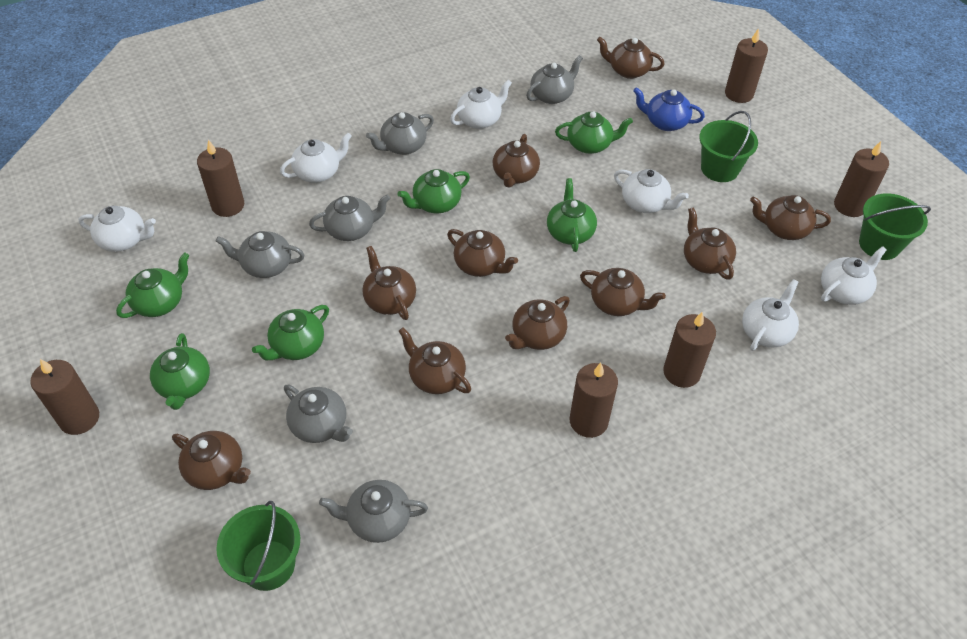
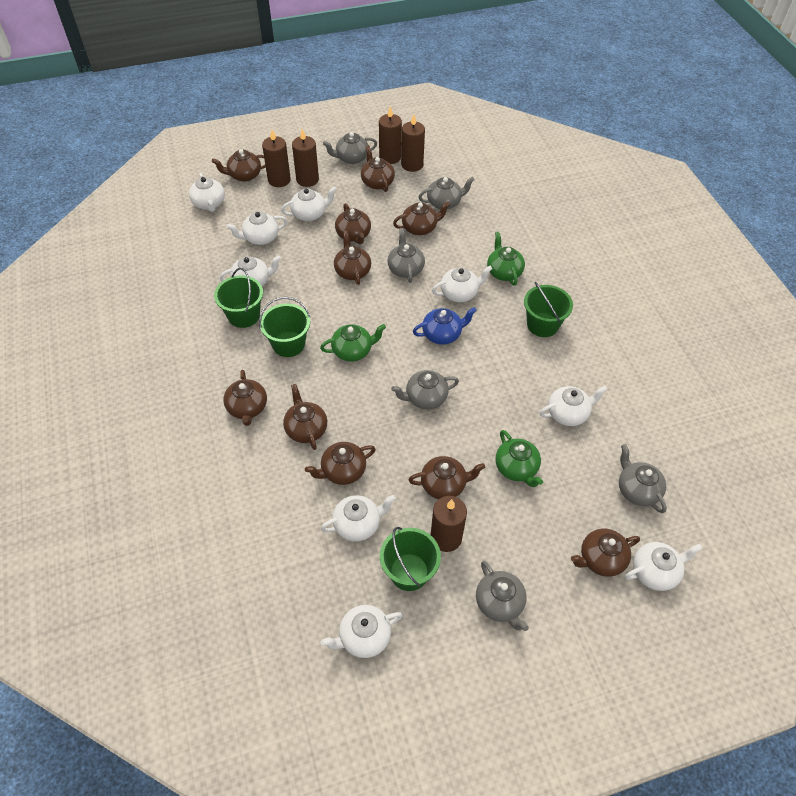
brown candle: 6 -> 5
green bucket: 3 -> 4
green teapot: 6 -> 3
white teapot: 6 -> 9

